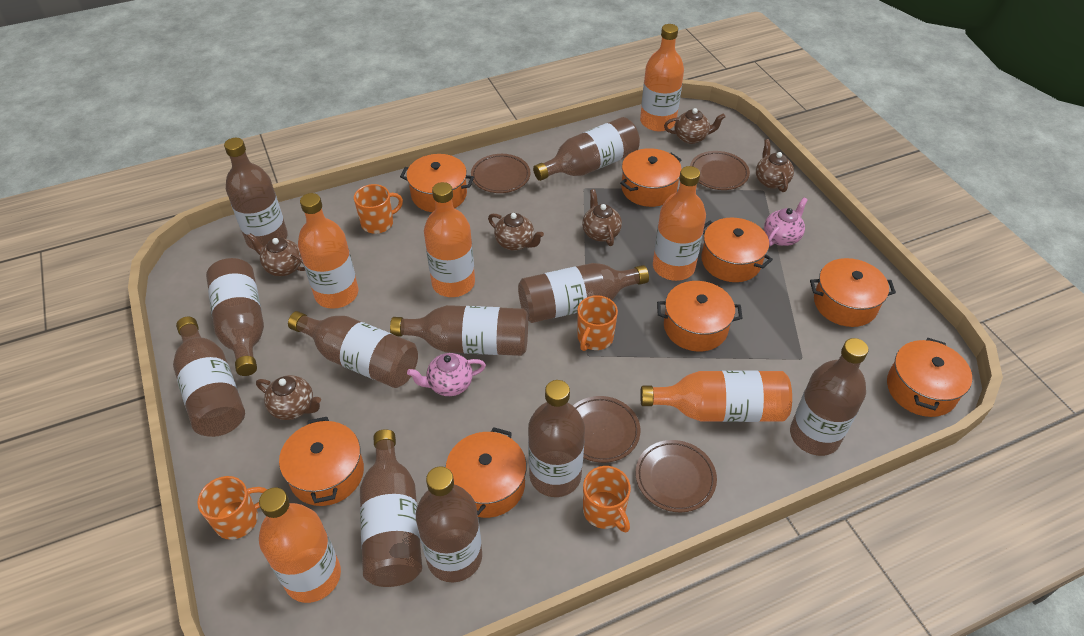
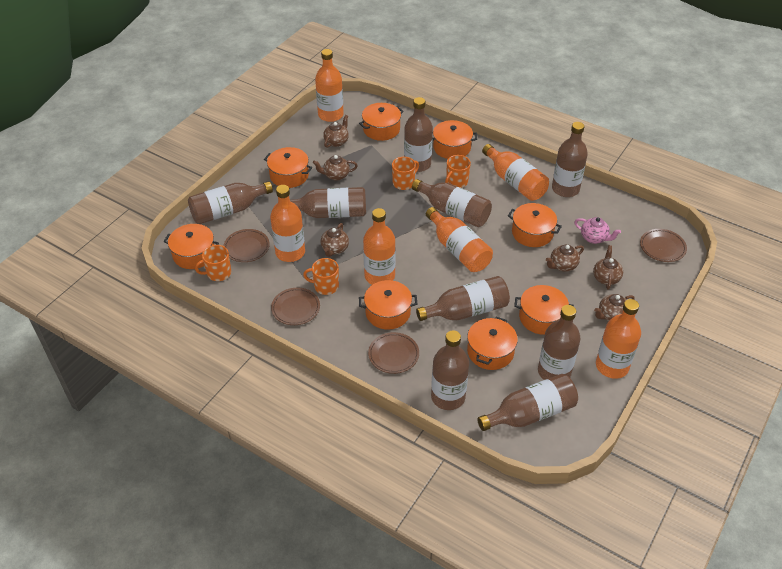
brown bottle: 11 -> 9
pink teapot: 2 -> 1

